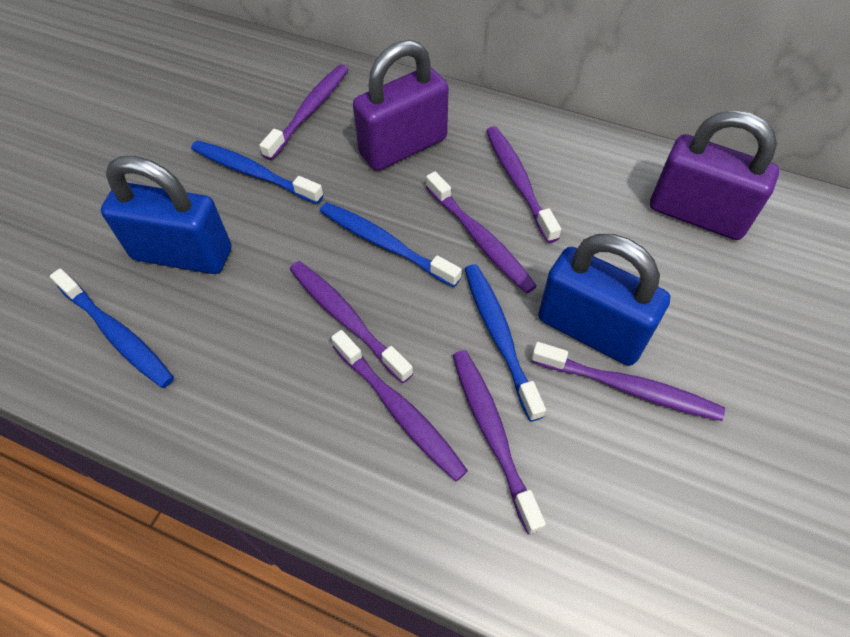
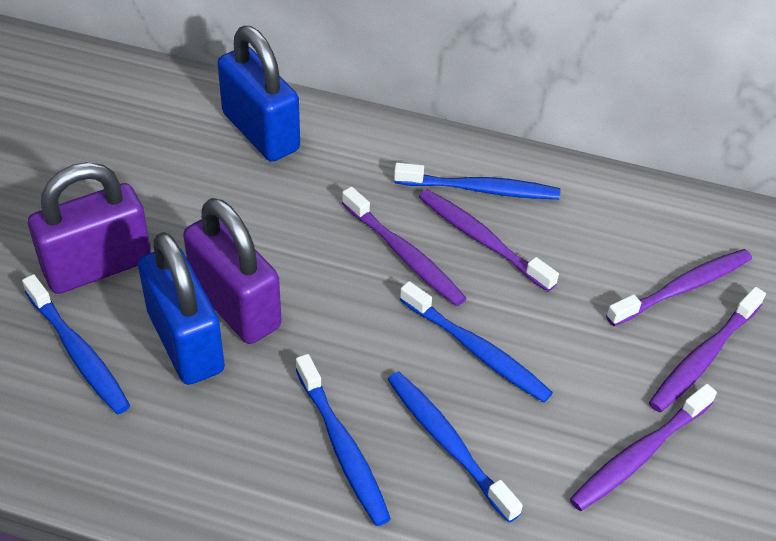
blue toothbrush: 4 -> 5
purple toothbrush: 7 -> 5

